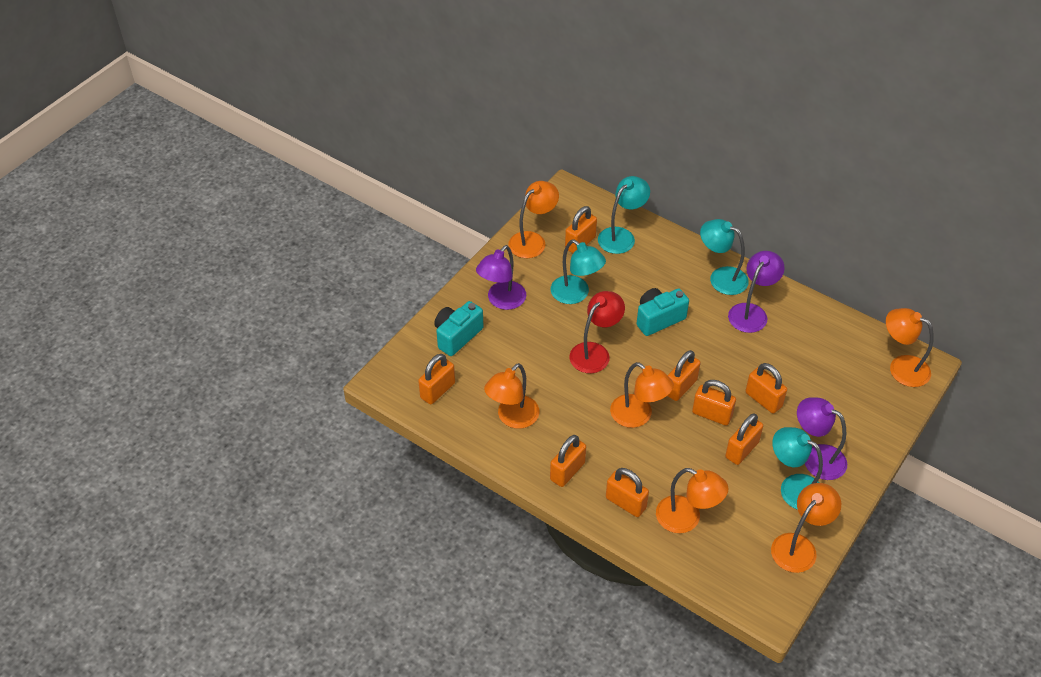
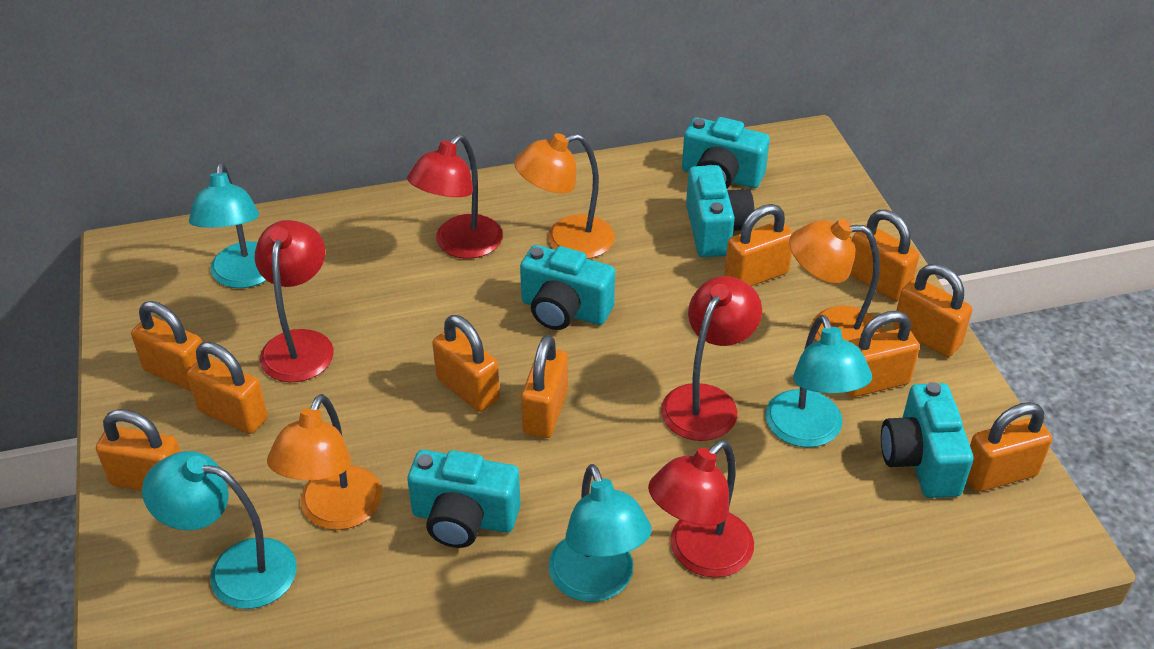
orange lamp: 6 -> 3
orange padlock: 8 -> 10
purple lamp: 3 -> 0
red lamp: 1 -> 4
turquoise camera: 2 -> 5

